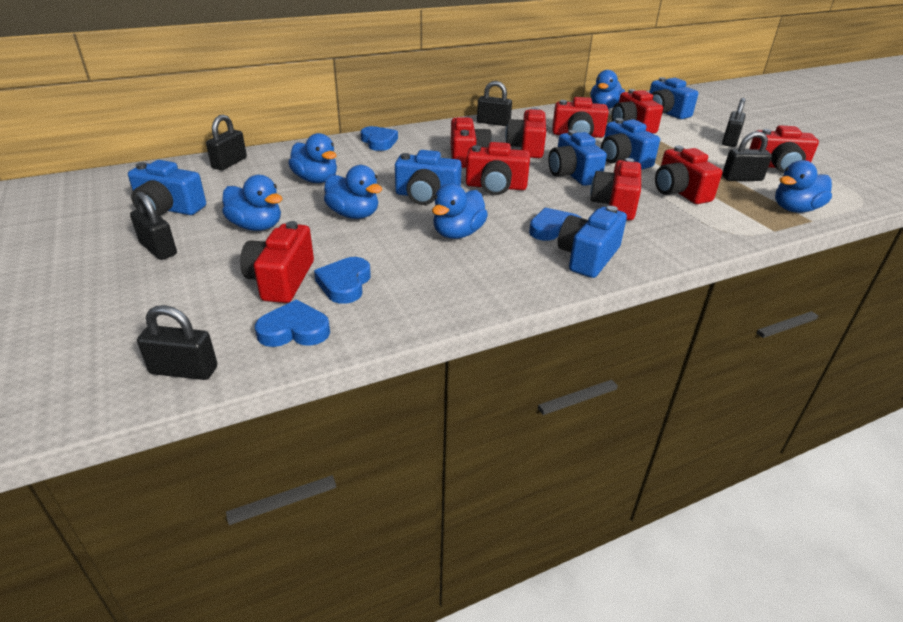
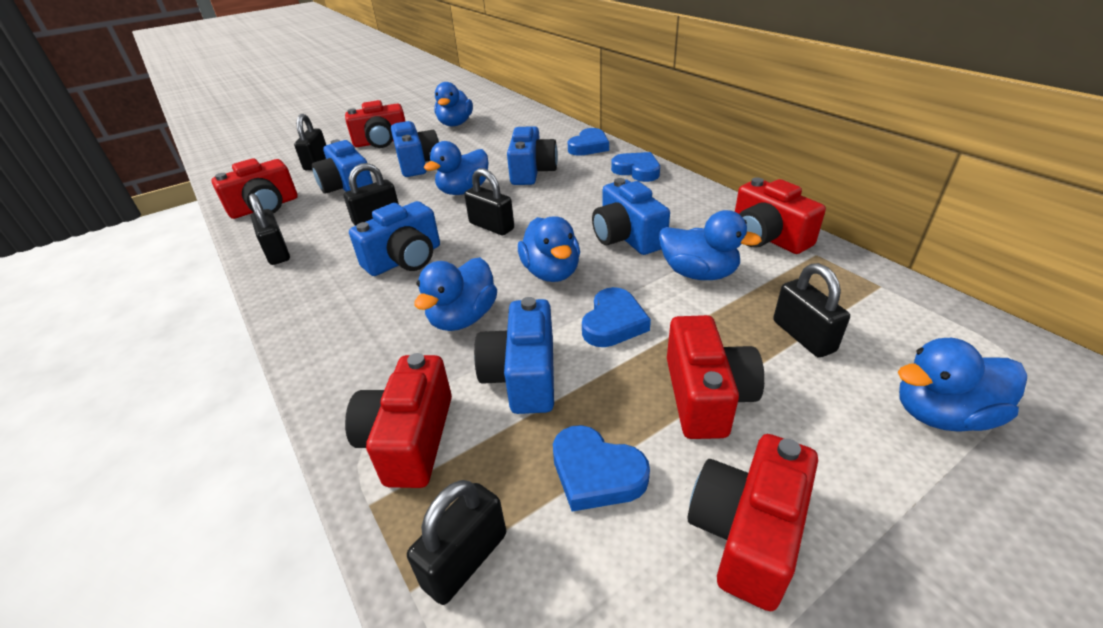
red camera: 9 -> 6

